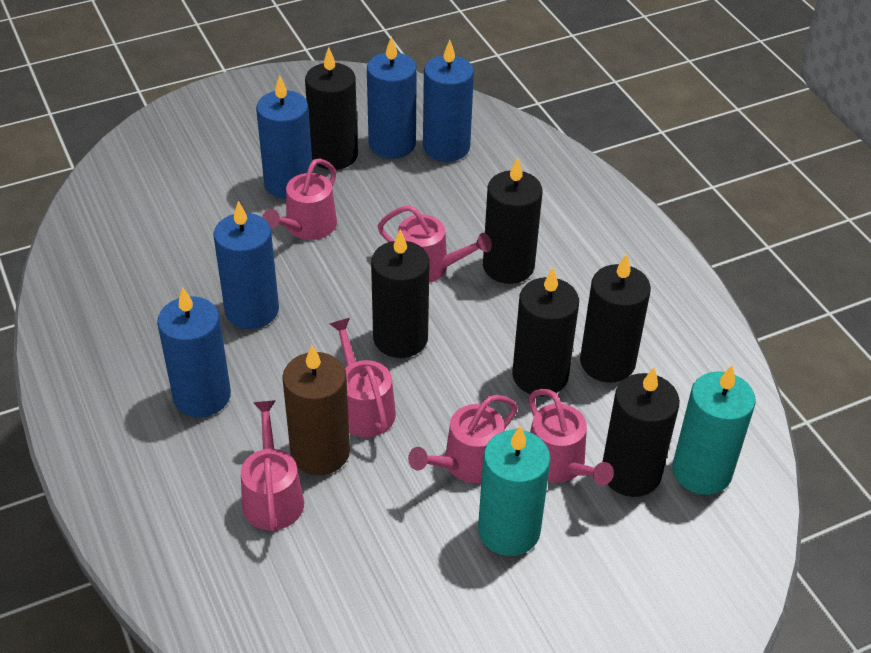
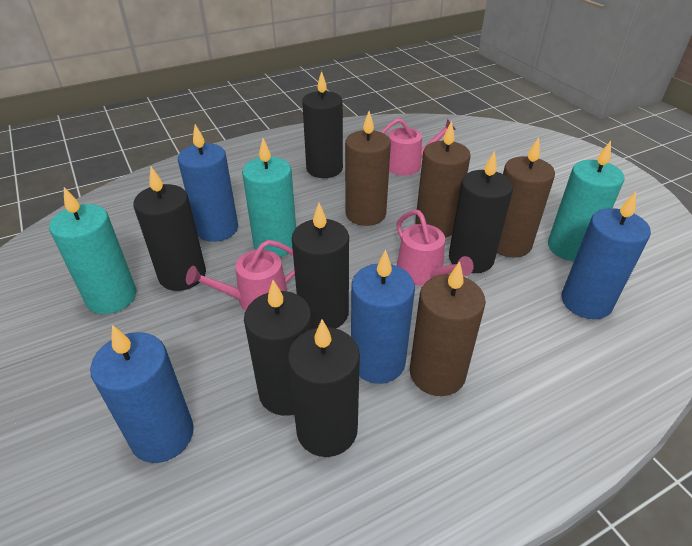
blue candle: 5 -> 4
brown candle: 1 -> 4
pink watering can: 6 -> 3
turquoise candle: 2 -> 3

